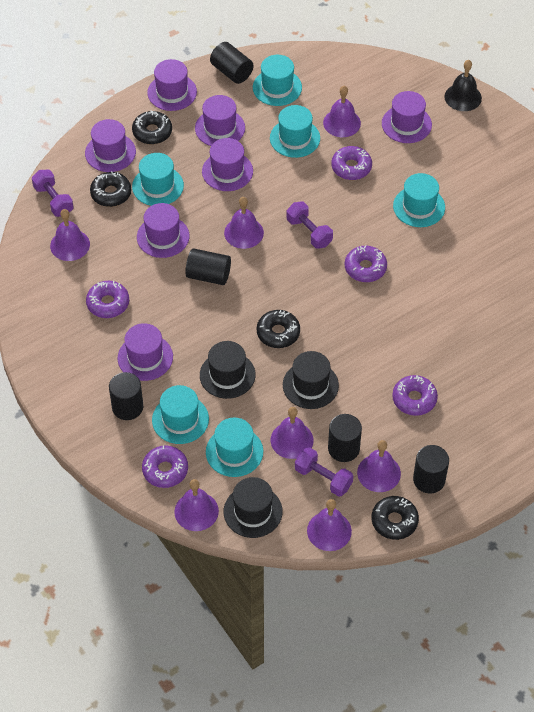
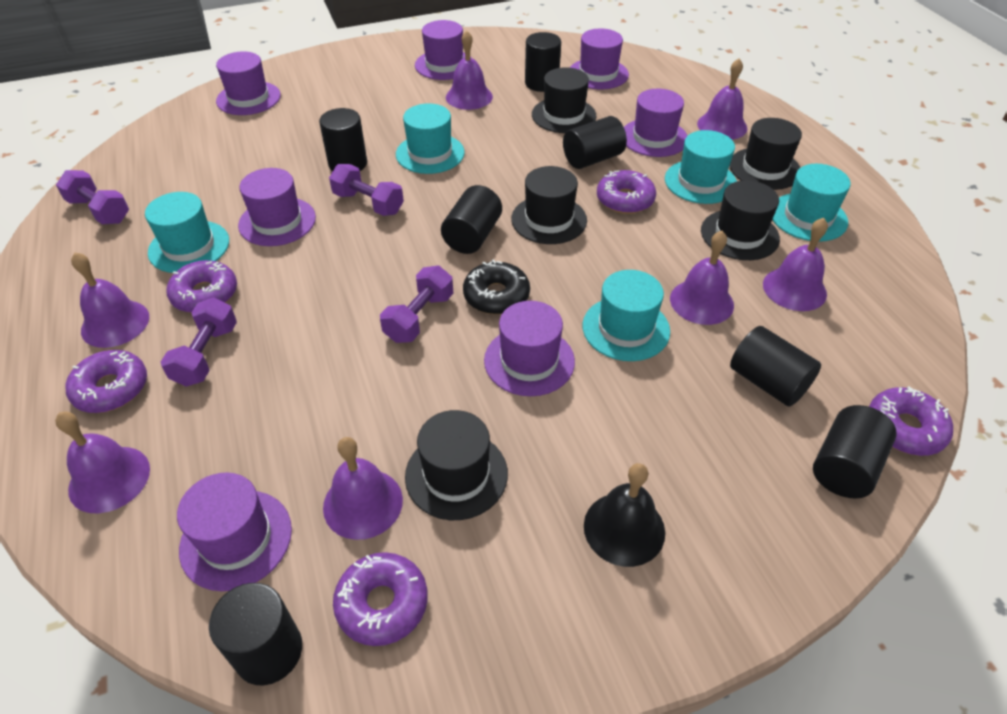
black cylinder: 5 -> 7
black donut: 4 -> 1
black hat: 3 -> 5
purple dumbbell: 3 -> 4
turquoise hat: 6 -> 5

